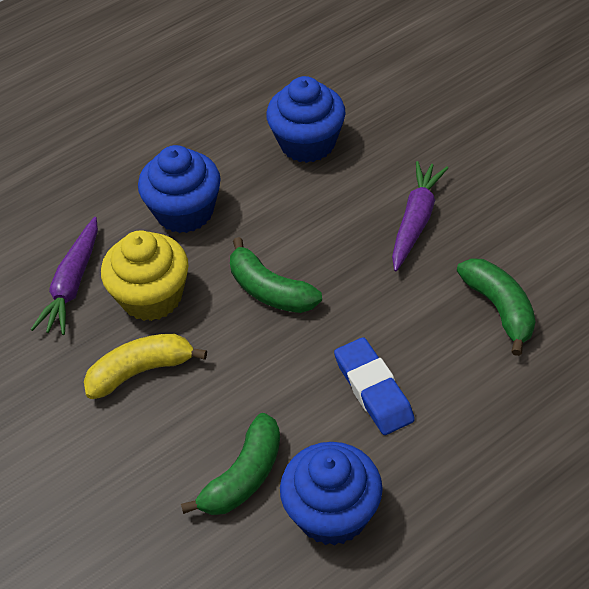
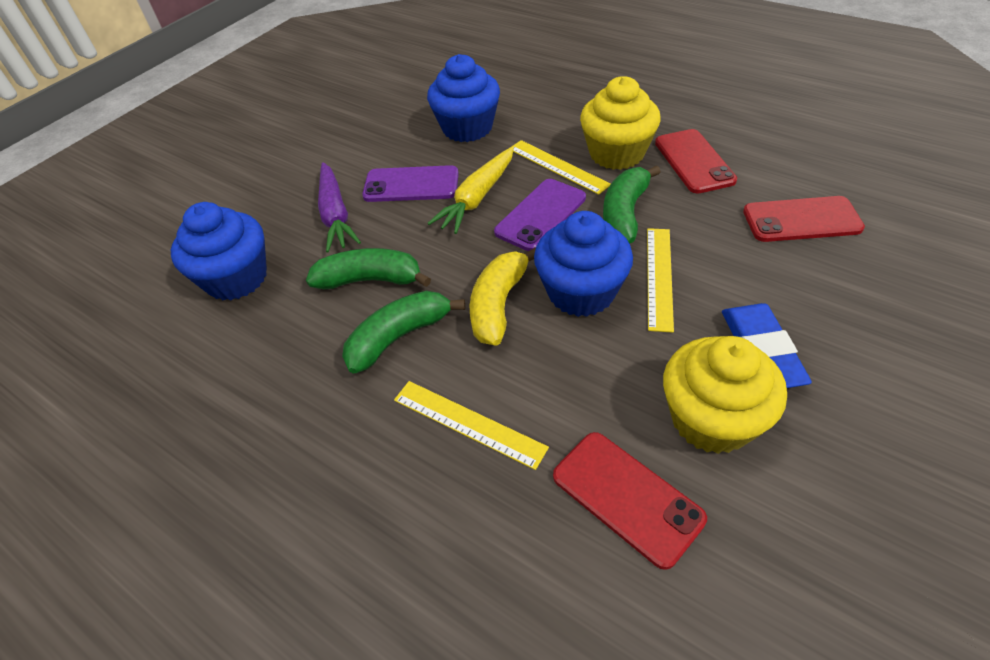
purple carrot: 2 -> 1
purple phone: 0 -> 2
red phone: 0 -> 3
yellow carrot: 0 -> 1
yellow cupcake: 1 -> 2
yellow ruler: 0 -> 3

